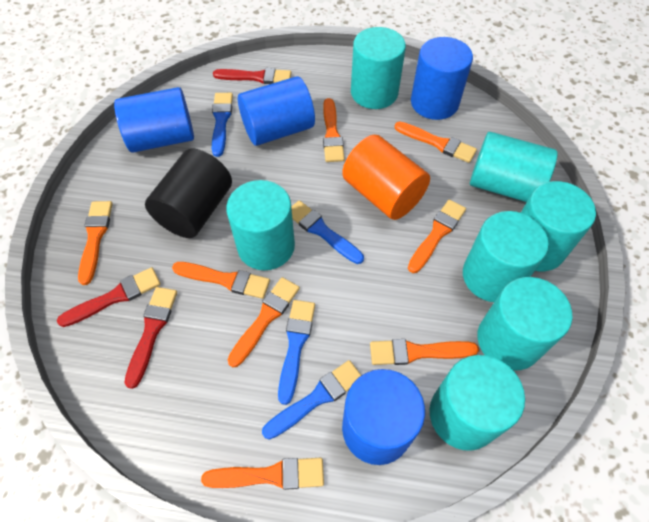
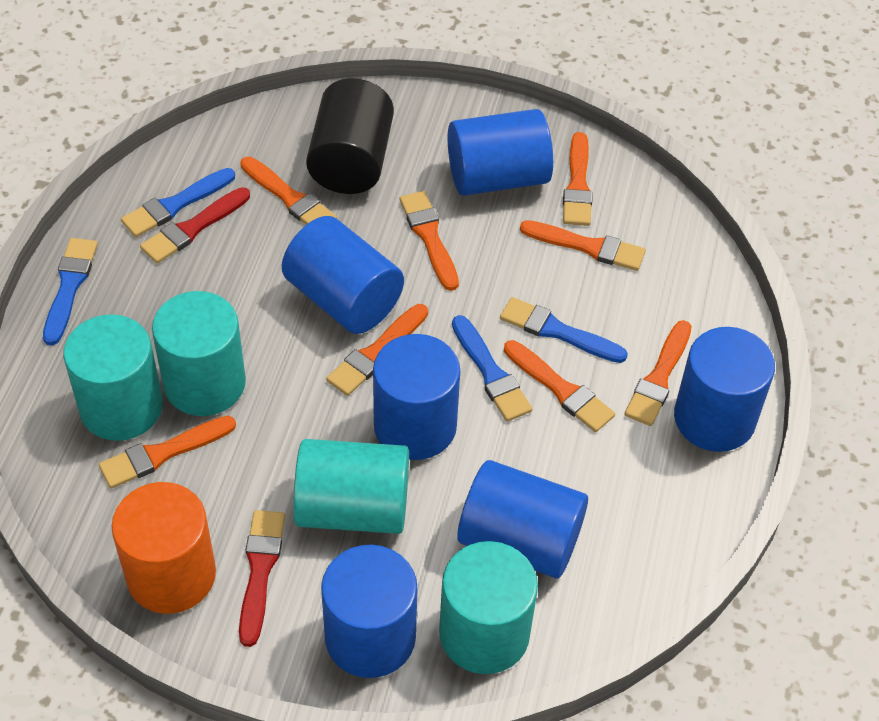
blue cylinder: 4 -> 6
red brush: 3 -> 2
turquoise cylinder: 7 -> 4

